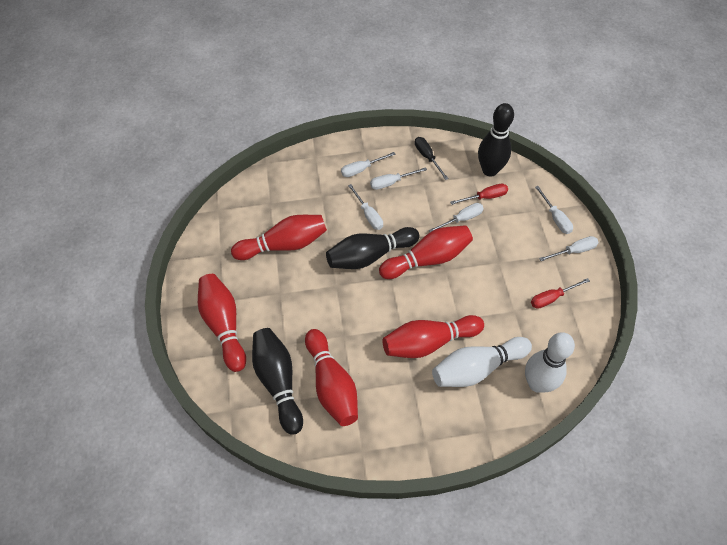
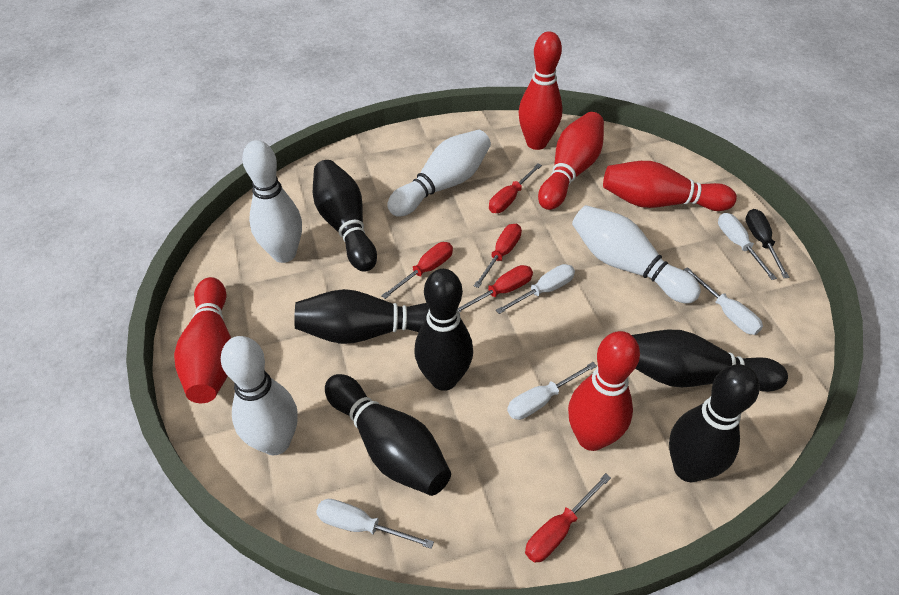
black bowling pin: 3 -> 6
red screwdriver: 2 -> 5
white bowling pin: 2 -> 4
white screwdriver: 6 -> 5

